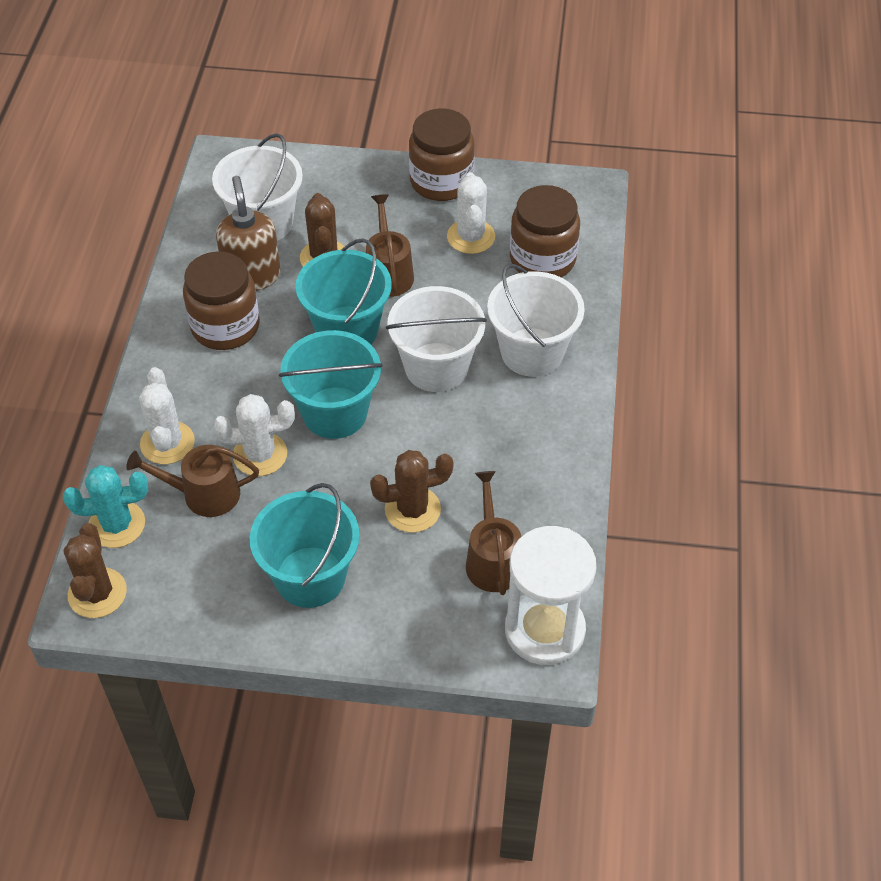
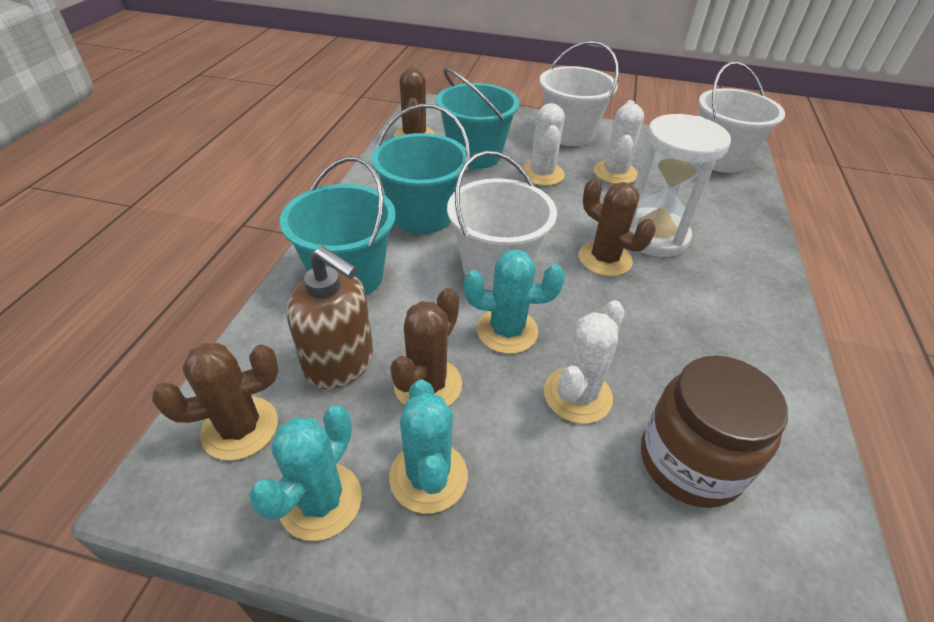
brown cactus: 3 -> 4
brown jar: 3 -> 1
brown watering can: 3 -> 0
turquoise cactus: 1 -> 3

